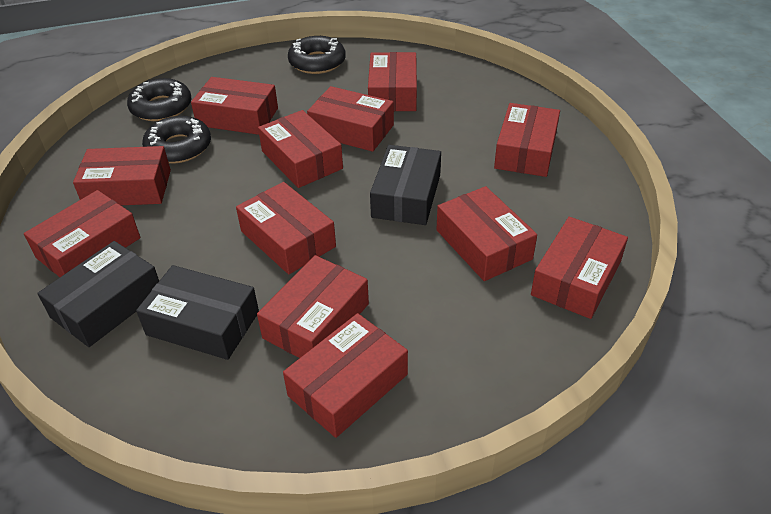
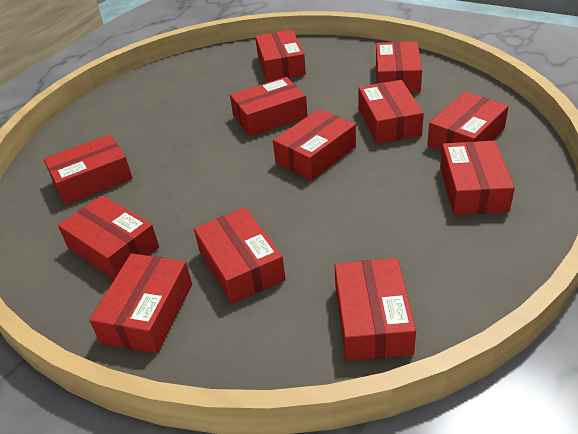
black box: 3 -> 0
black donut: 3 -> 0

